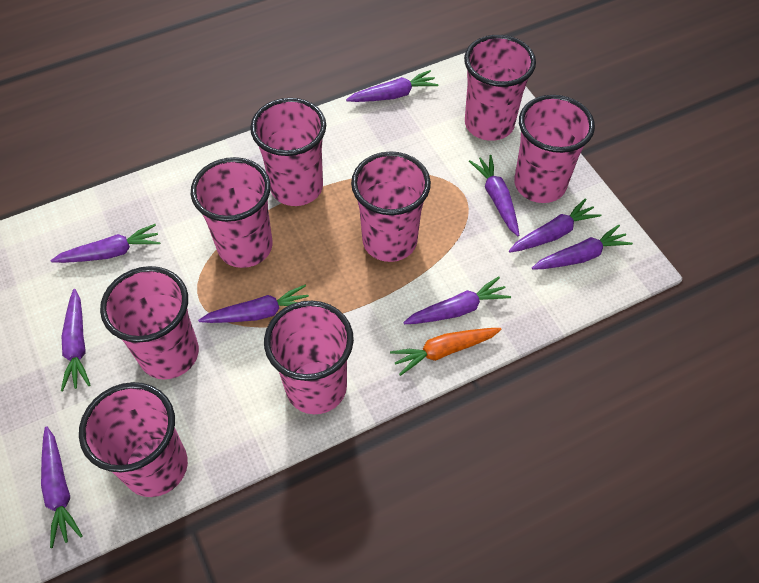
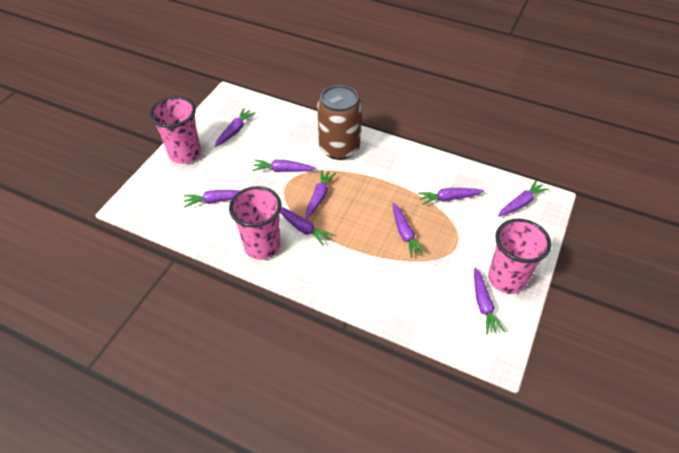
brown can: 0 -> 1
orange carrot: 1 -> 0
pink cup: 8 -> 3

